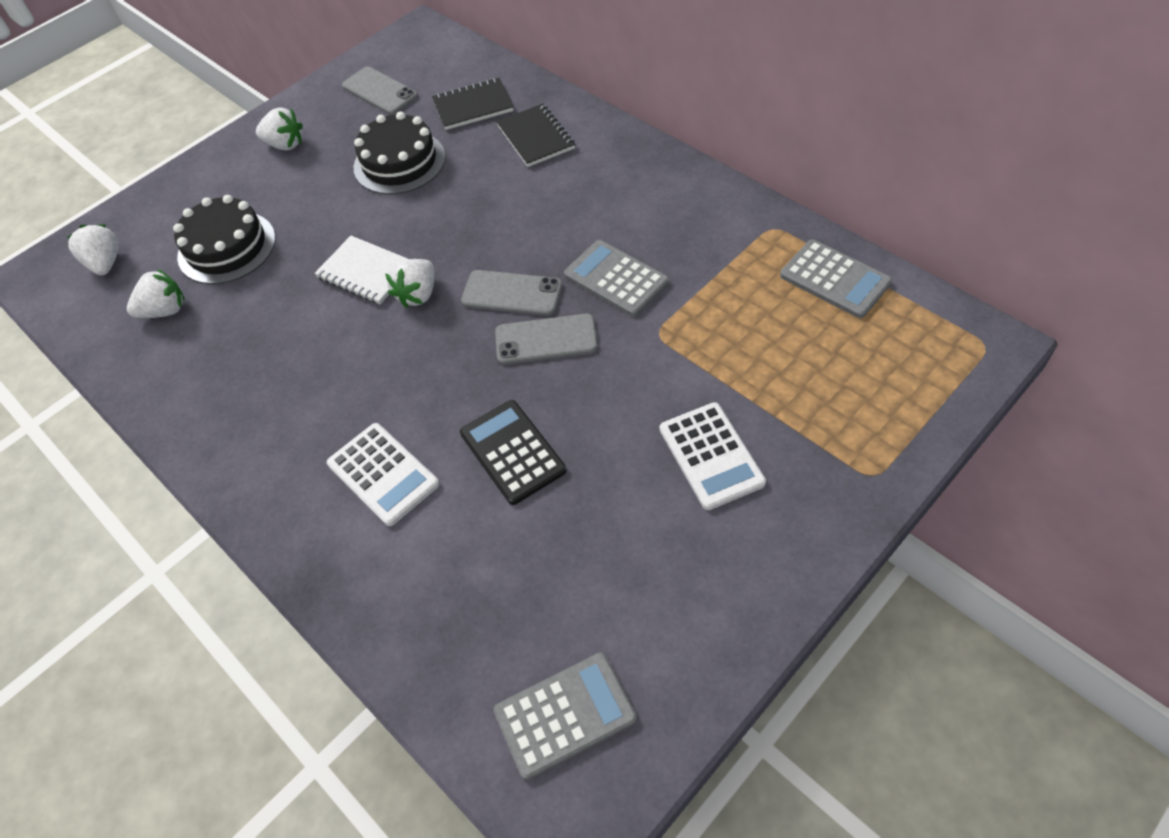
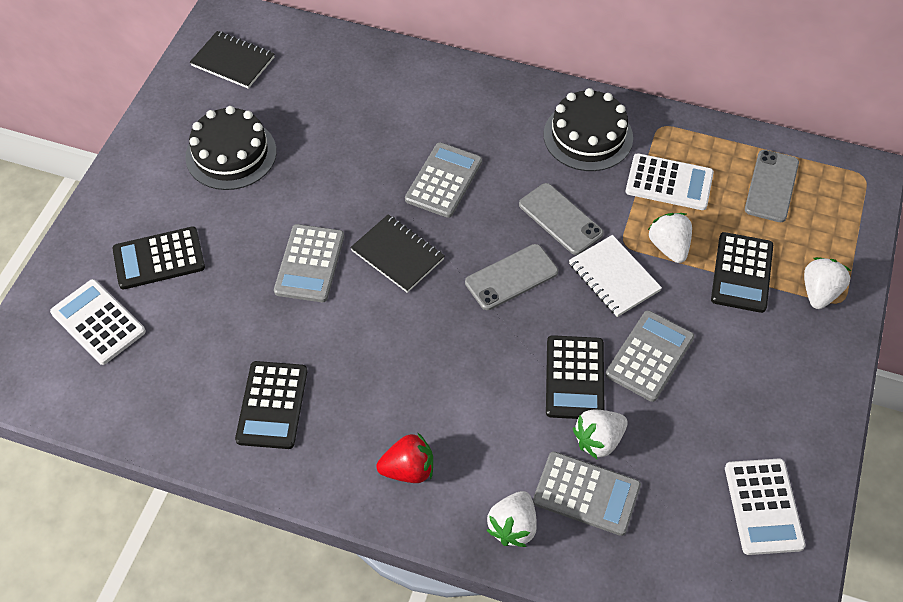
black calculator: 1 -> 4
grey calculator: 3 -> 4
red strawberry: 0 -> 1
white calculator: 2 -> 3

